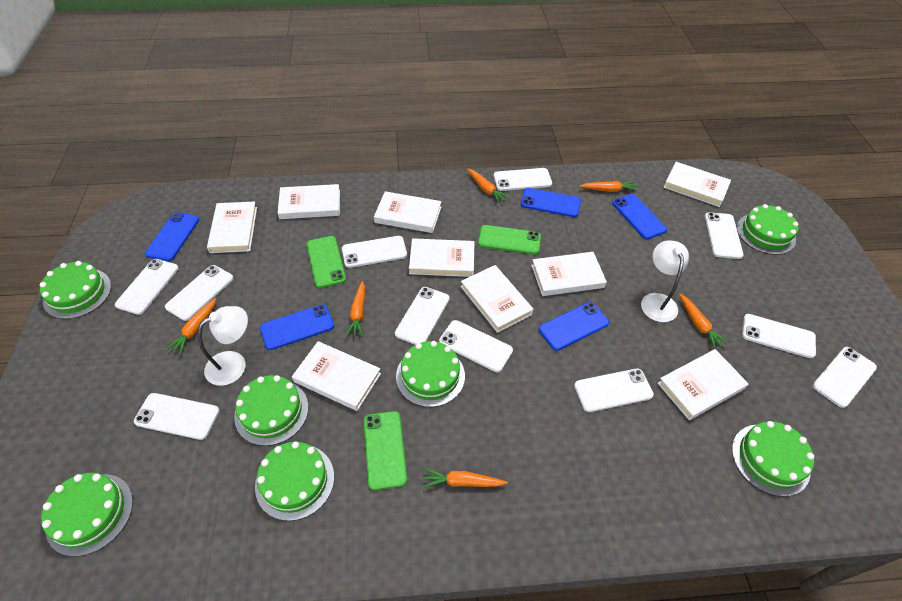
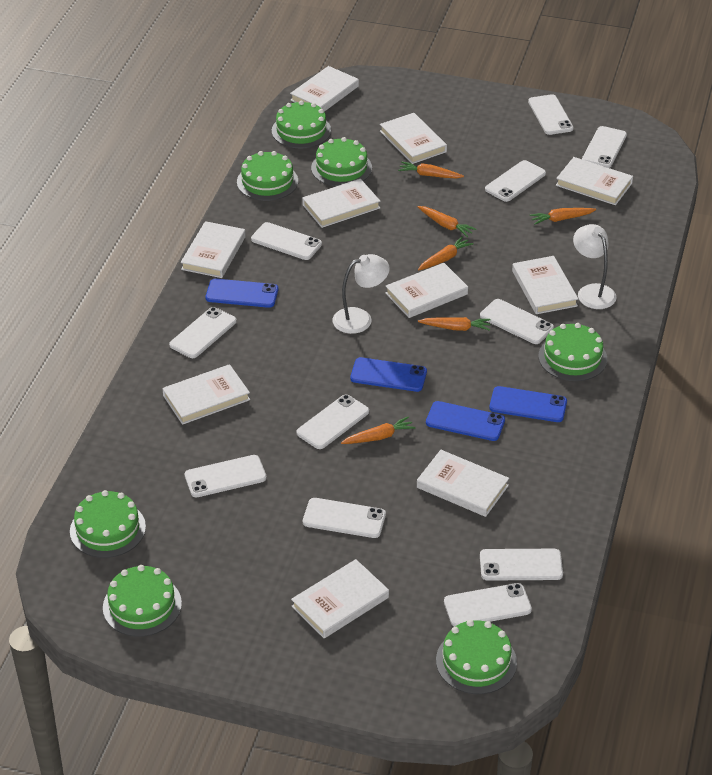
blue phone: 5 -> 4
green phone: 3 -> 0
white book: 9 -> 10

